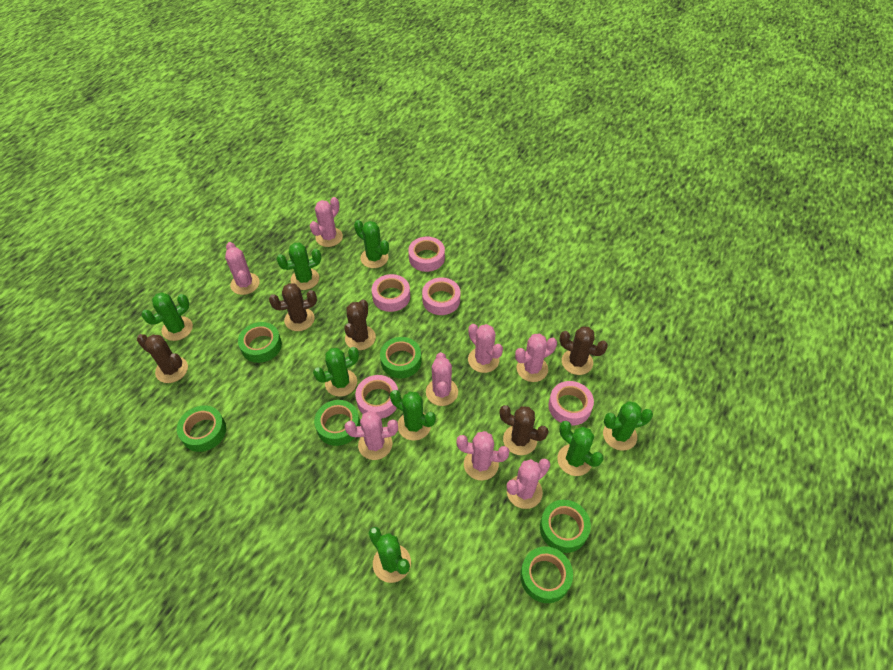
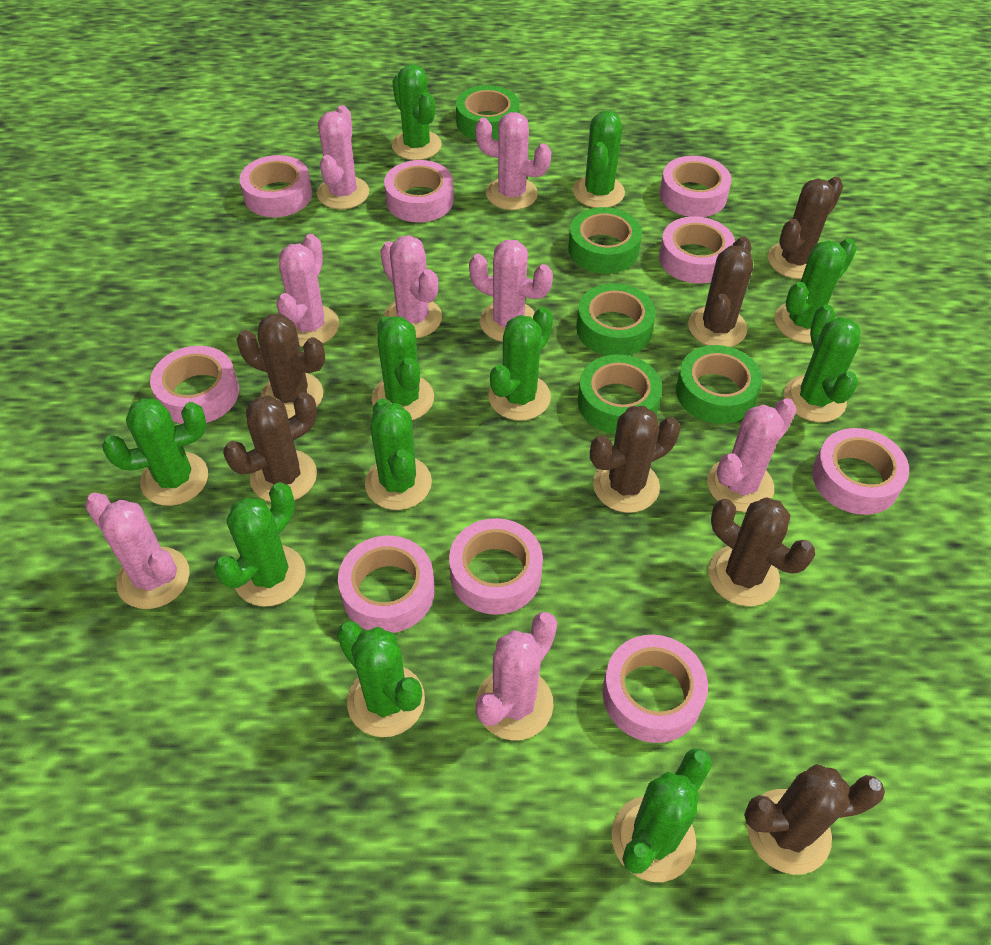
brown cactus: 5 -> 7
green cactus: 8 -> 11
green tape: 6 -> 5
pink tape: 5 -> 9

